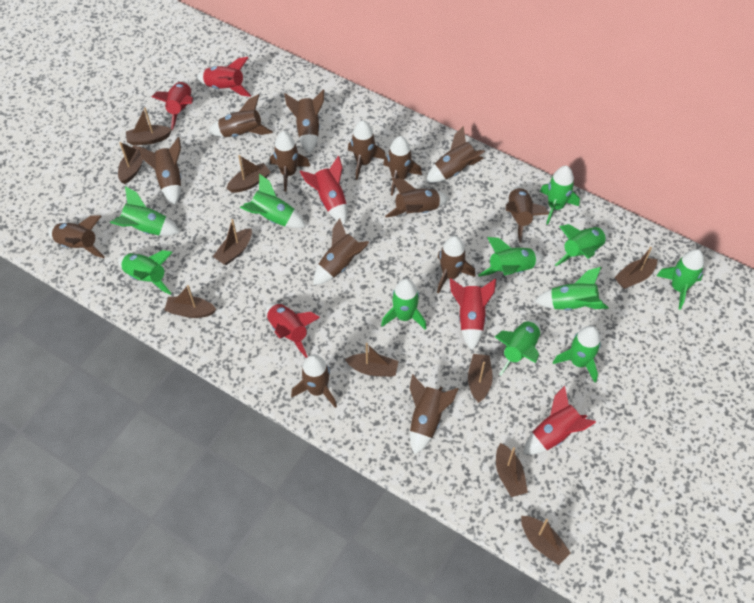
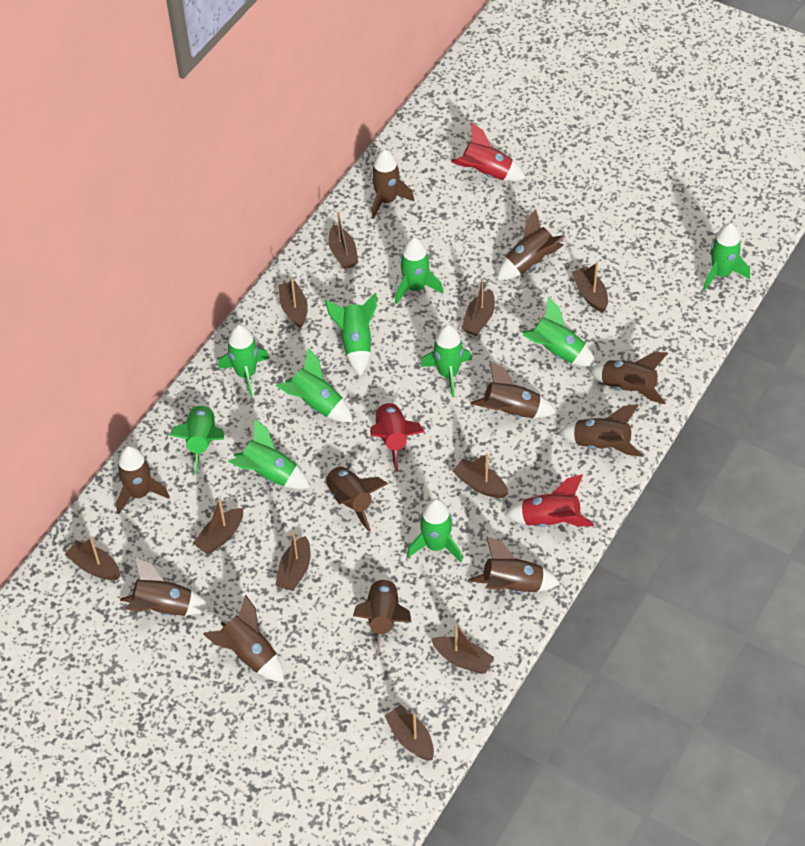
brown rocket: 14 -> 11
green rocket: 11 -> 10
red rocket: 6 -> 3

